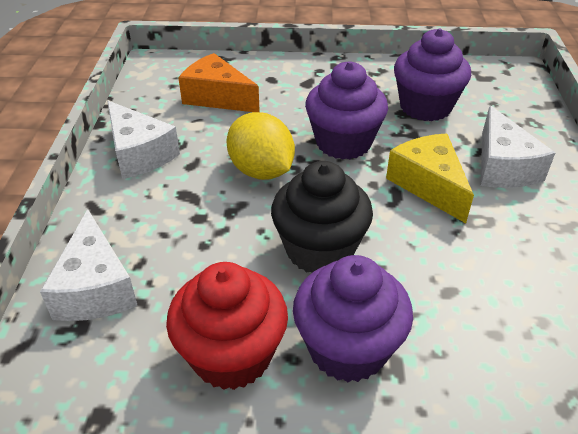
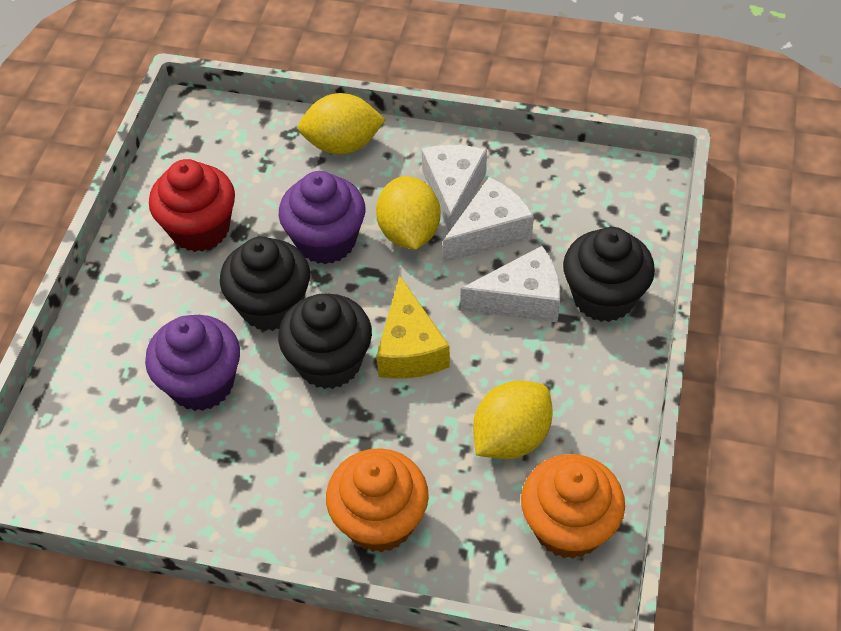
black cupcake: 1 -> 3
orange cheese: 1 -> 0
orange cupcake: 0 -> 2
purple cupcake: 3 -> 2
yellow lemon: 1 -> 3

